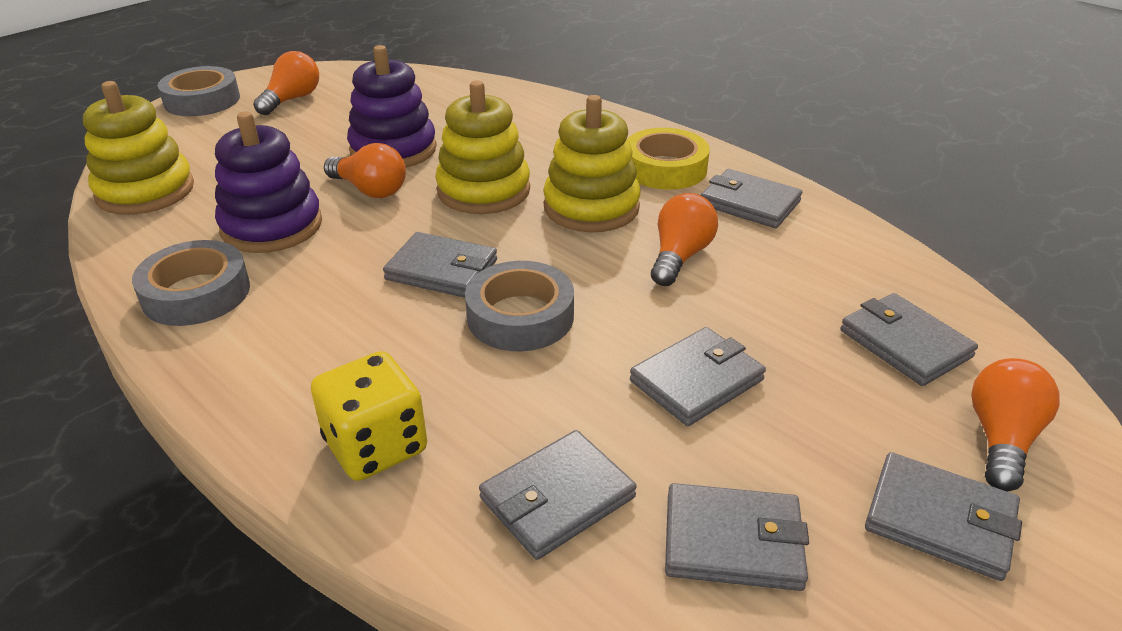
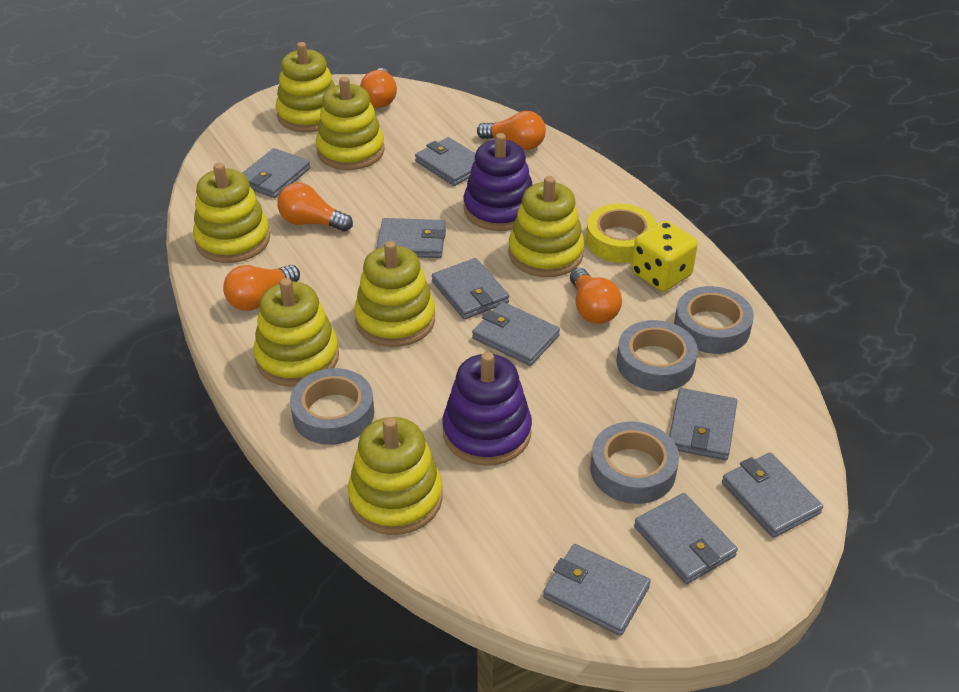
grey tape: 3 -> 4
grey wallet: 7 -> 9
orange light bulb: 4 -> 5
yellow stacking toy: 3 -> 7

